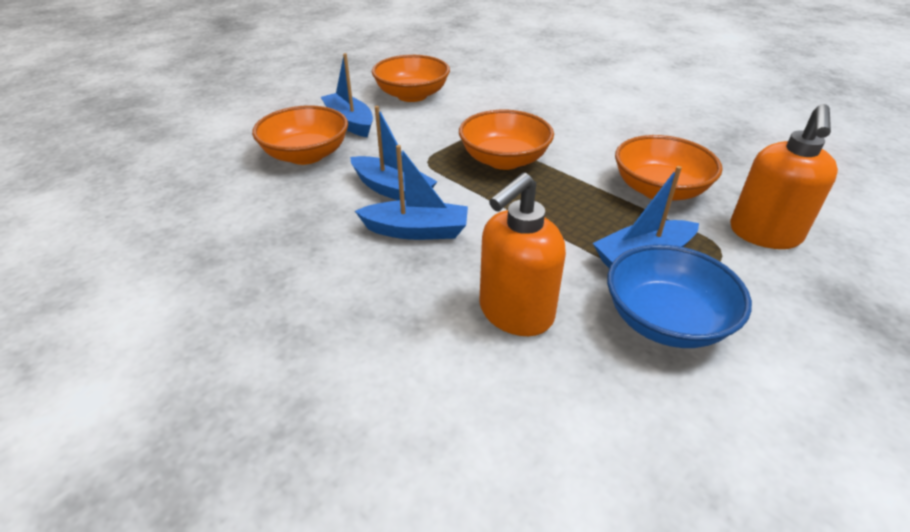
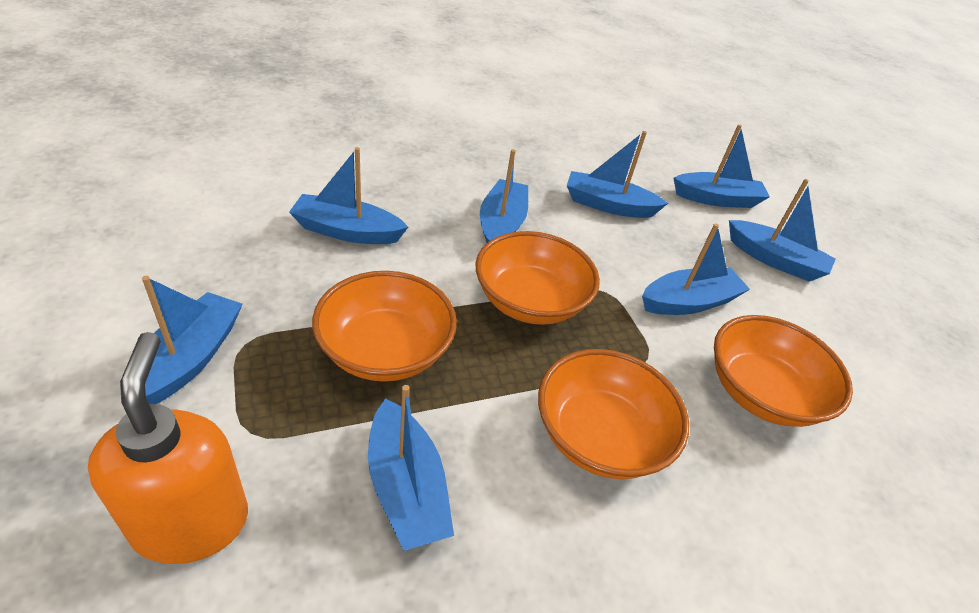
blue boat: 4 -> 8
blue bowl: 1 -> 0
orange soap dispenser: 2 -> 1

